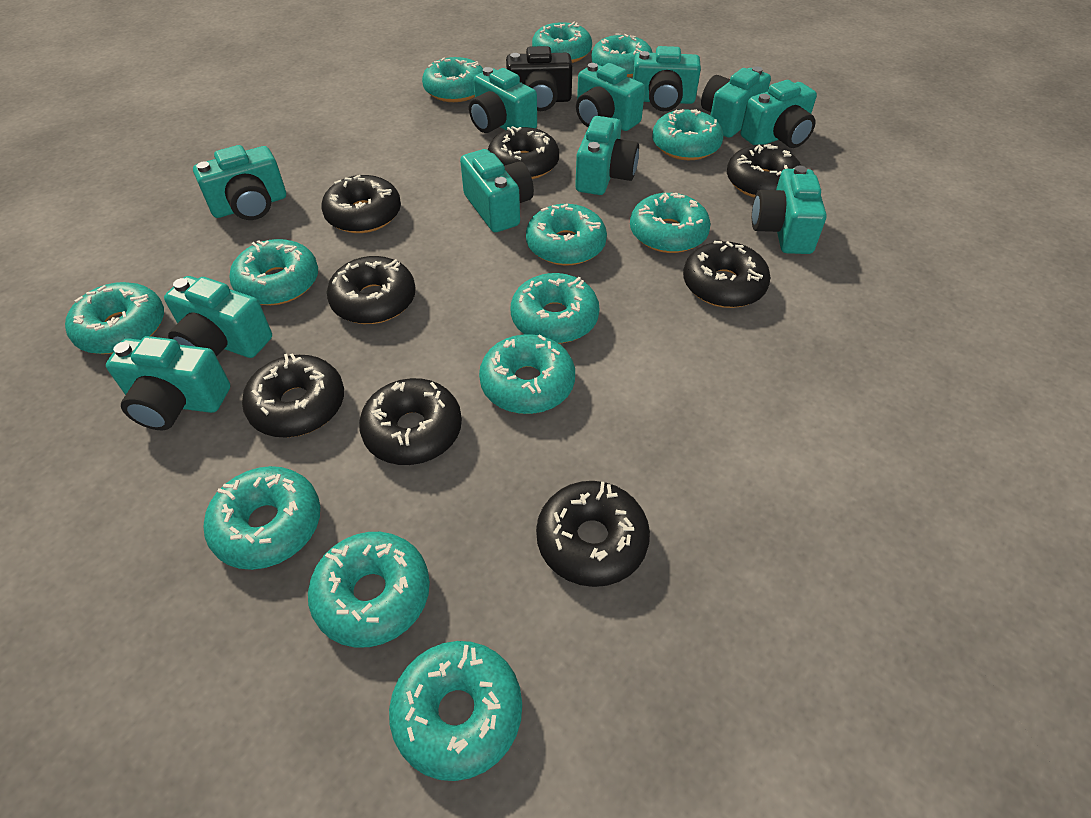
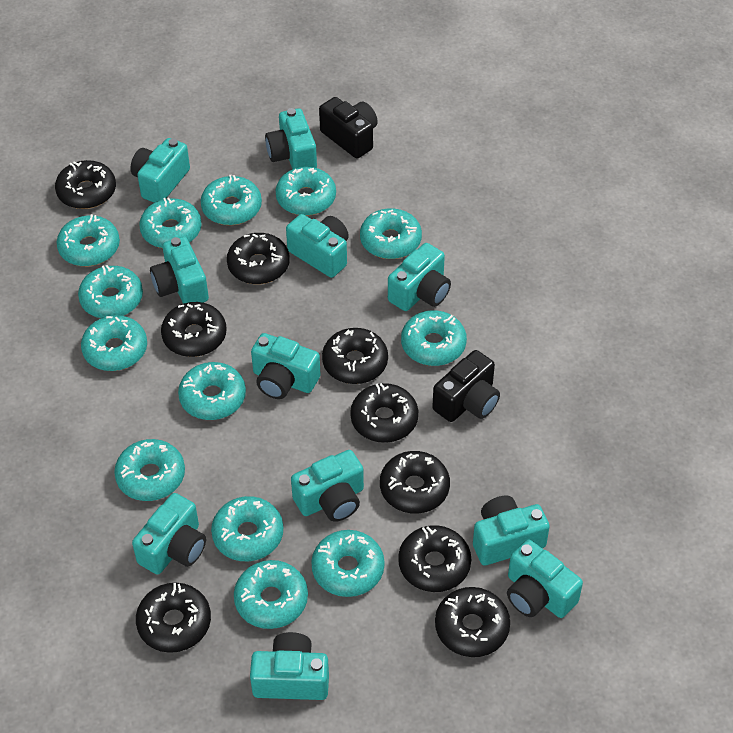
black camera: 1 -> 2
black donut: 8 -> 9

